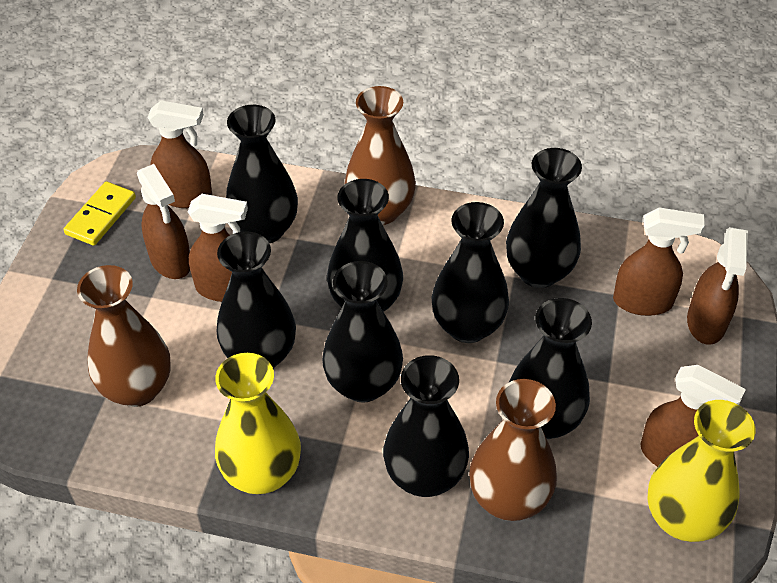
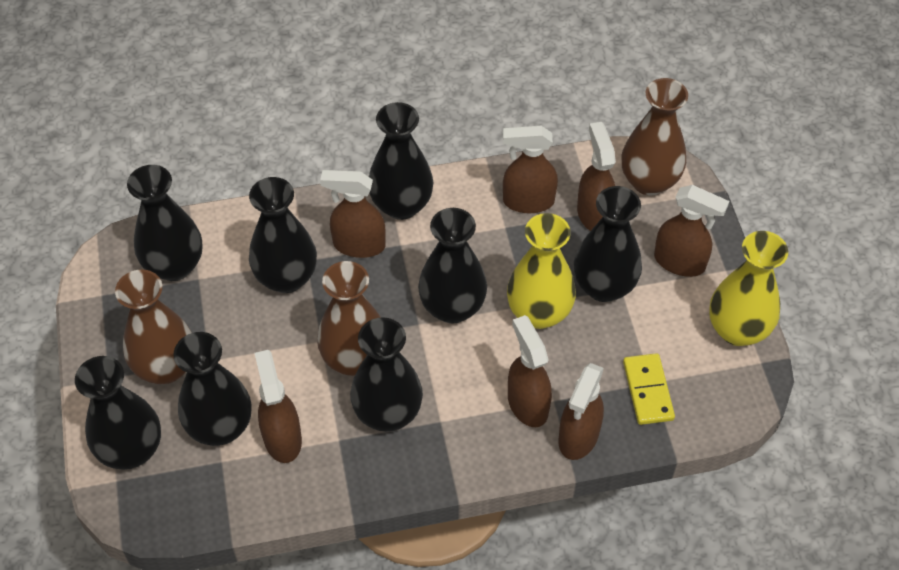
brown spray bottle: 6 -> 7

